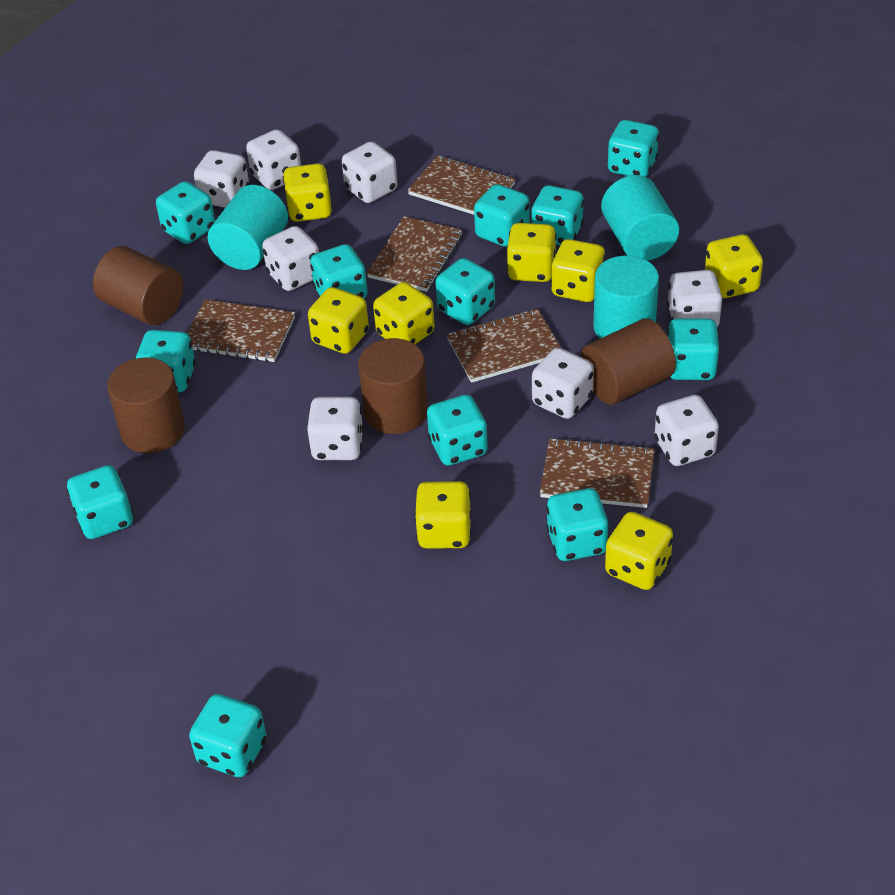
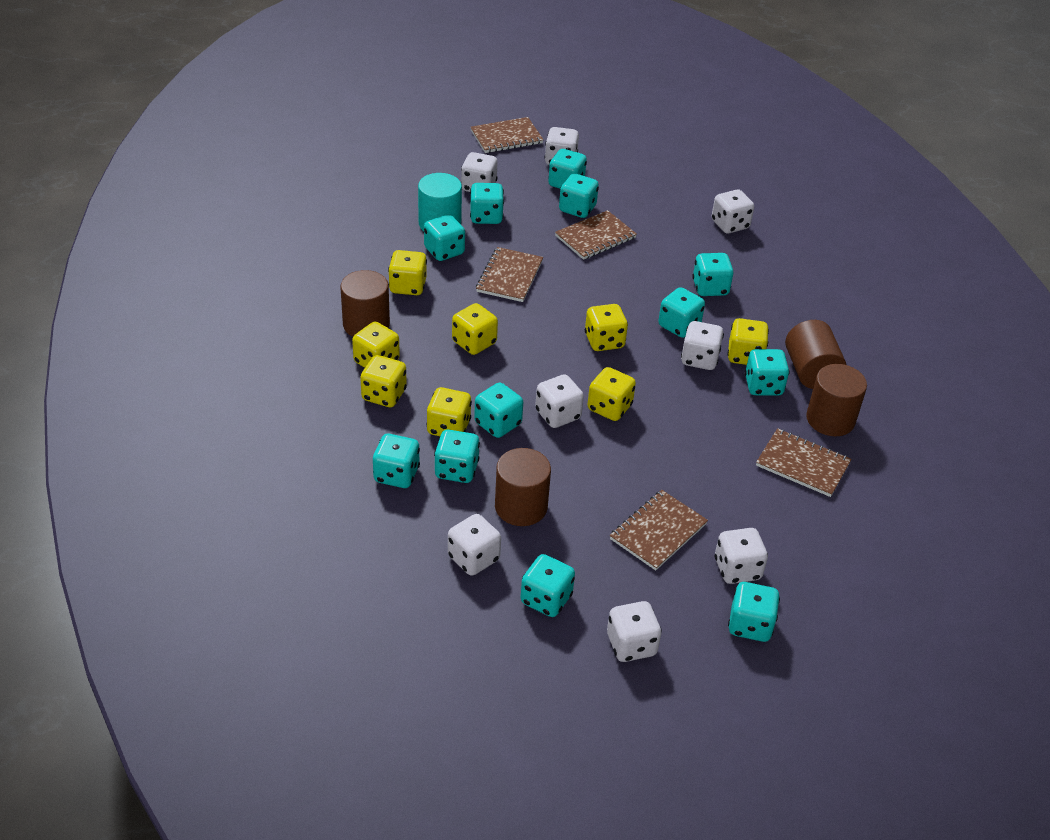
turquoise cylinder: 3 -> 1

